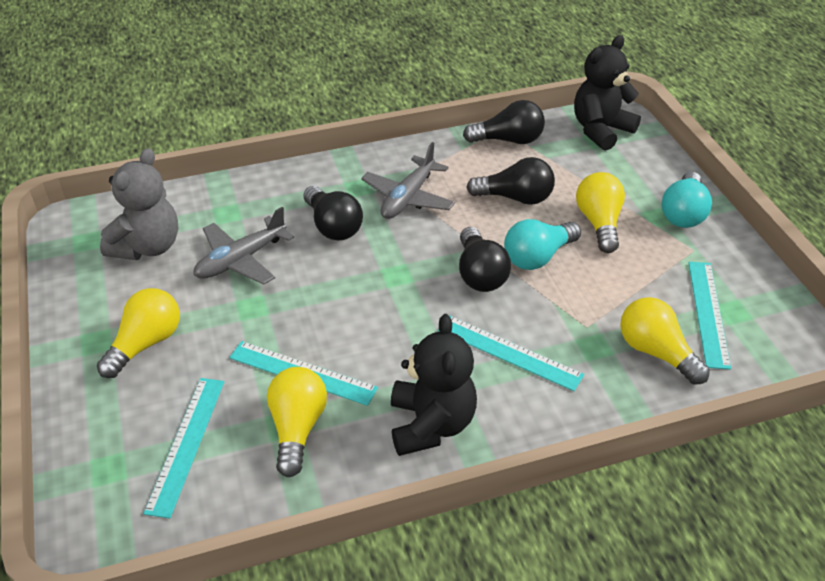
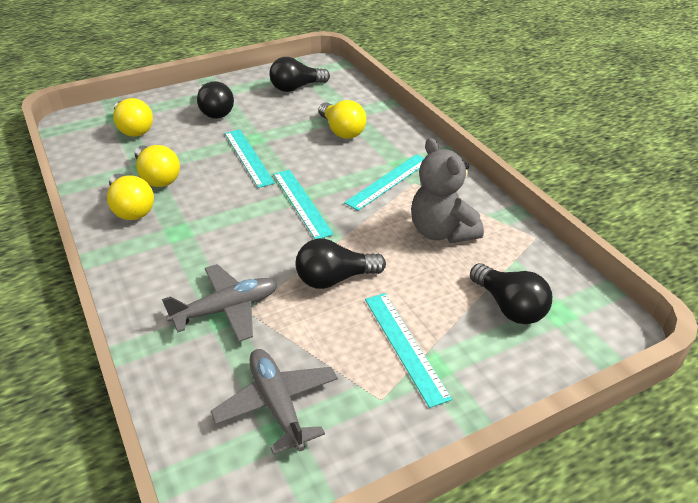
black teddy bear: 2 -> 0
turquoise light bulb: 2 -> 0

